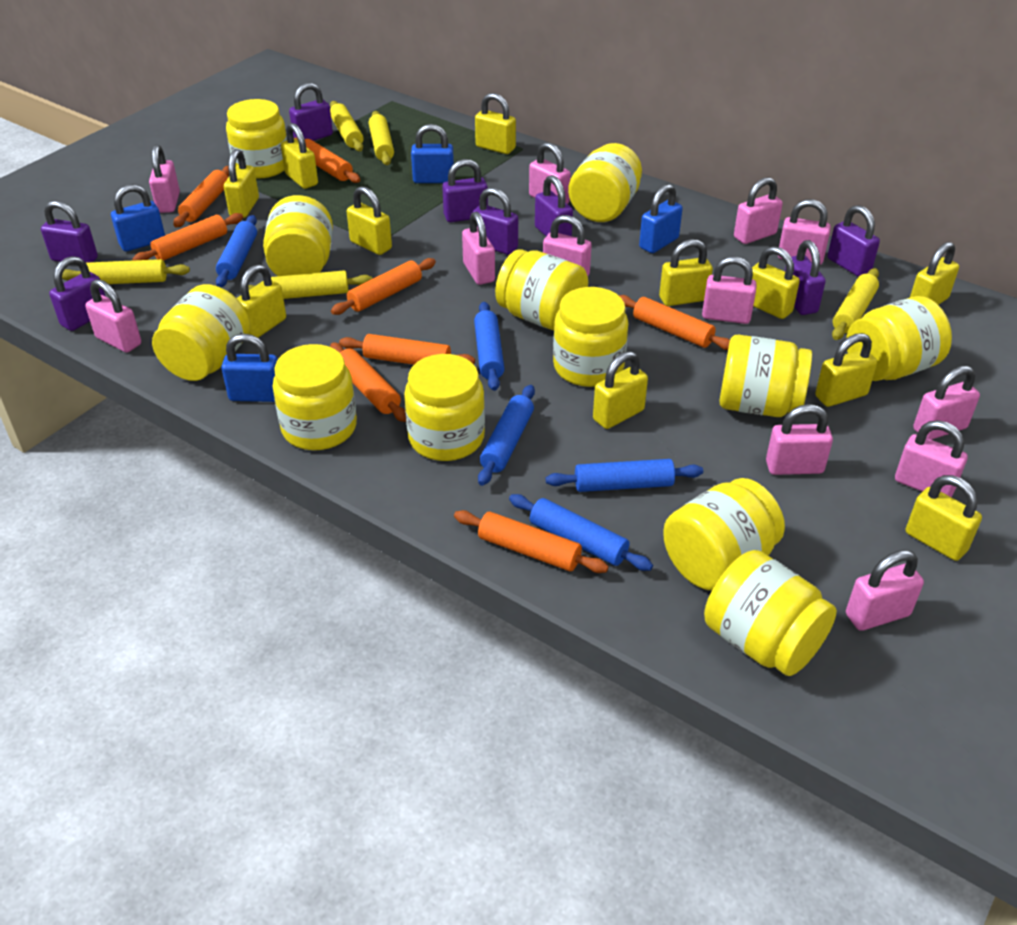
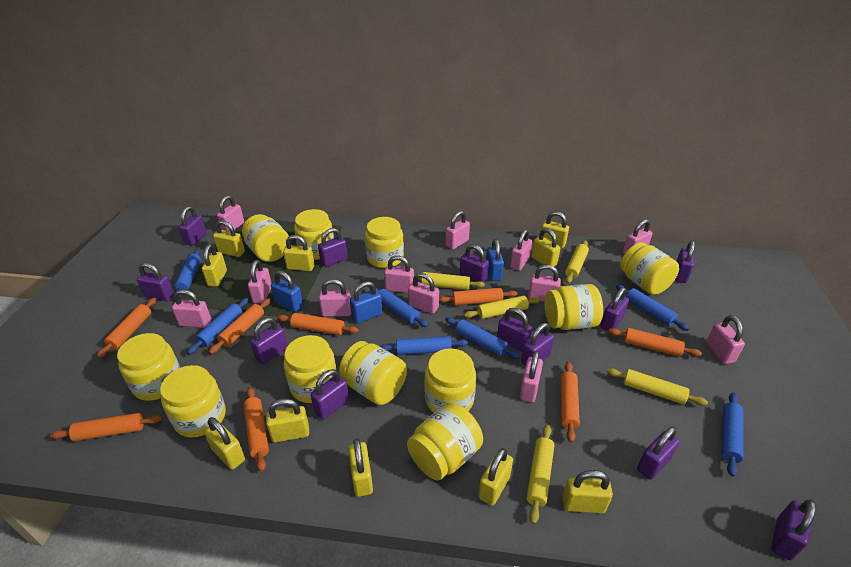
blue padlock: 4 -> 3
blue rolling pin: 5 -> 7
purple padlock: 8 -> 12
yellow jar: 12 -> 11
yellow padlock: 11 -> 10

